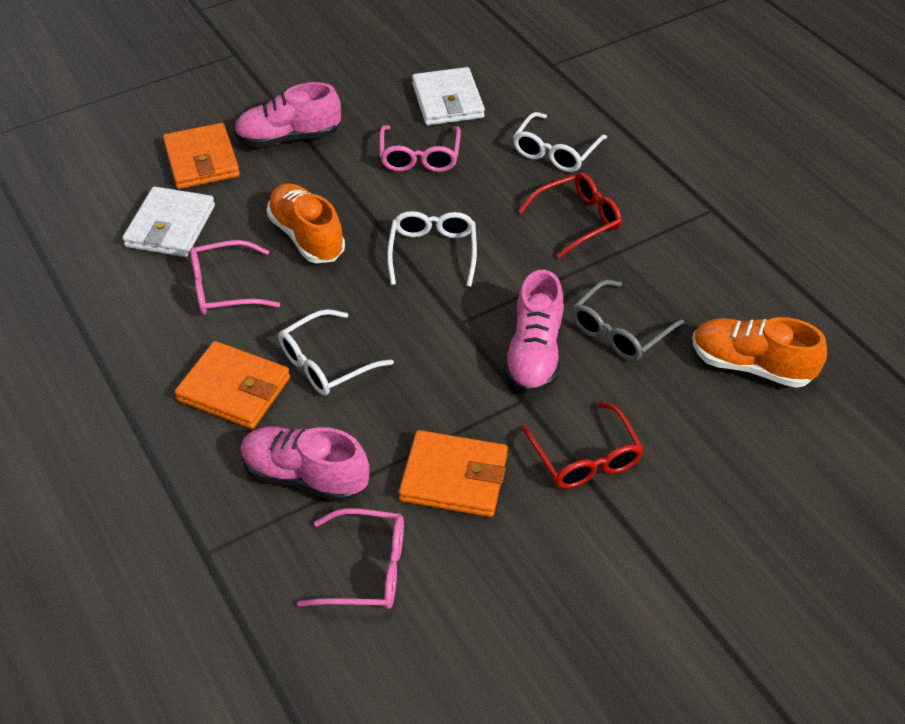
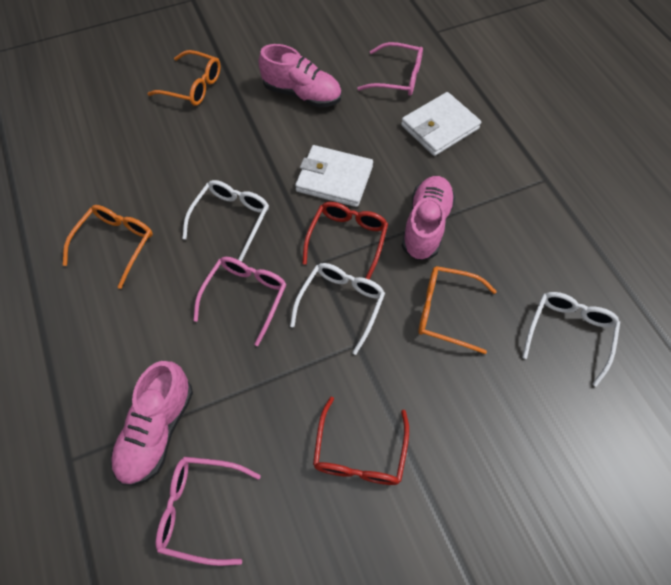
grey glasses: 1 -> 0
orange glasses: 0 -> 3
orange shoe: 2 -> 0
orange wallet: 3 -> 0

